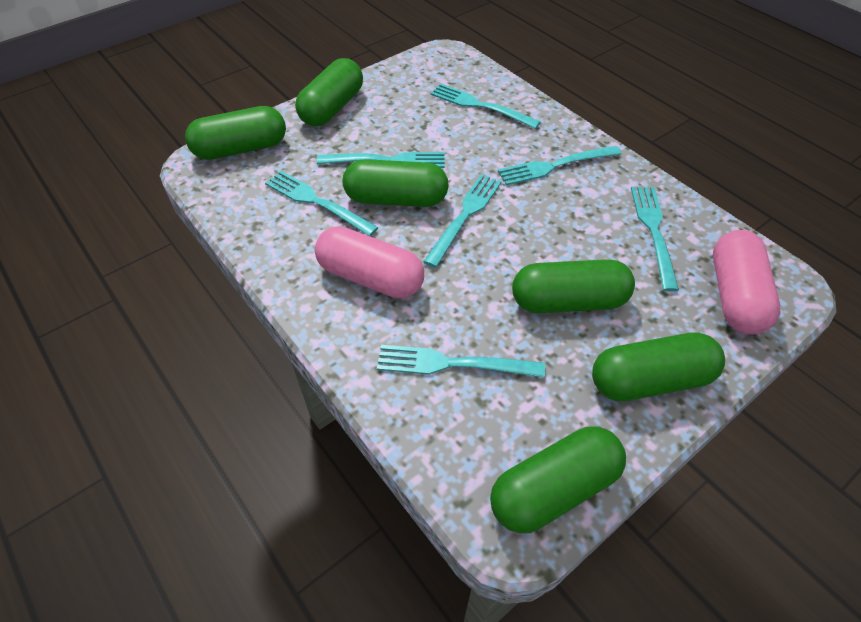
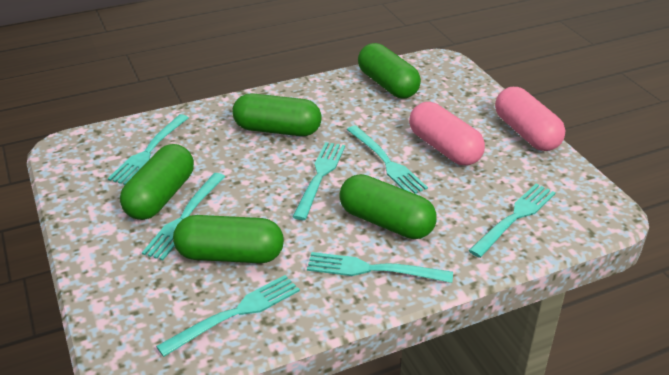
green capsule: 6 -> 5

